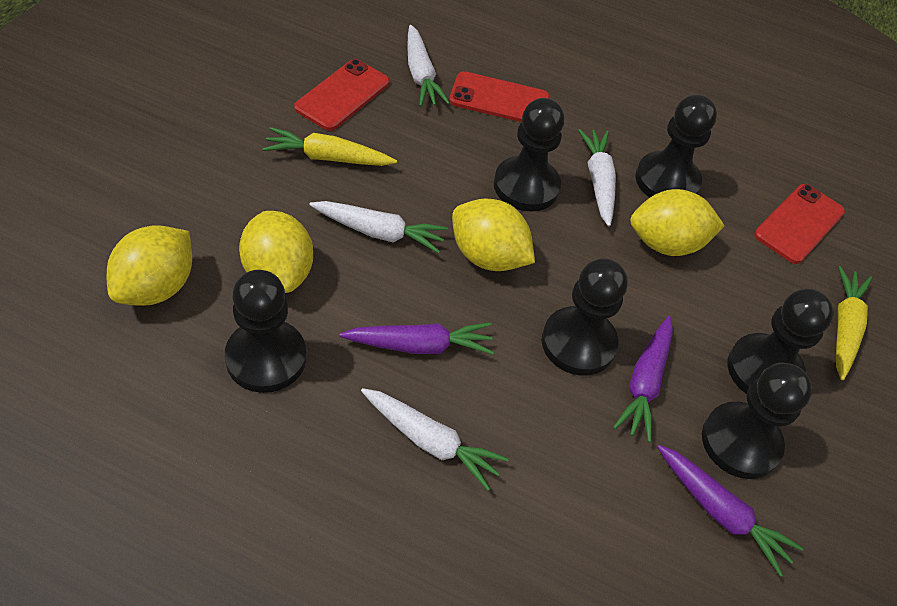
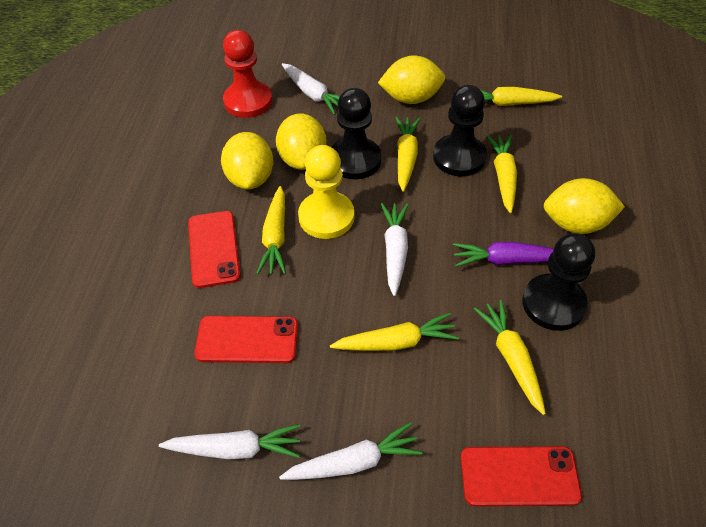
black pawn: 6 -> 3
purple carrot: 3 -> 1
red pawn: 0 -> 1
yellow carrot: 2 -> 6
yellow pawn: 0 -> 1

